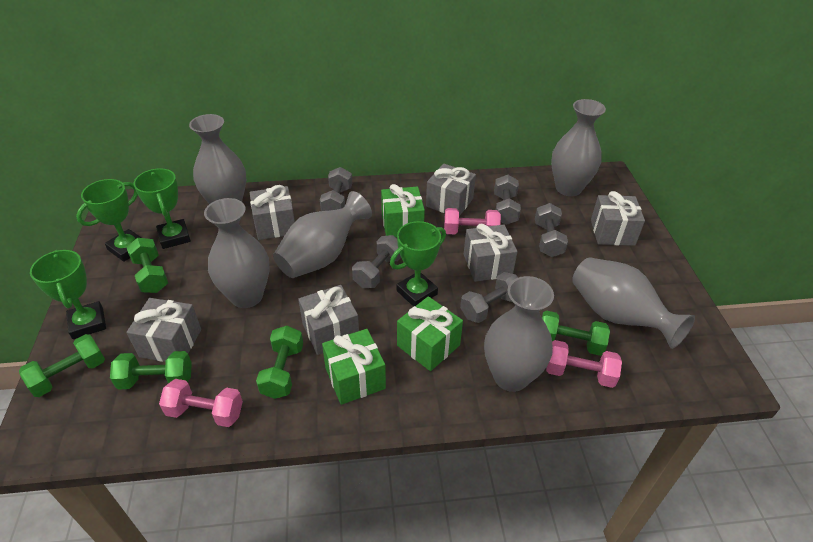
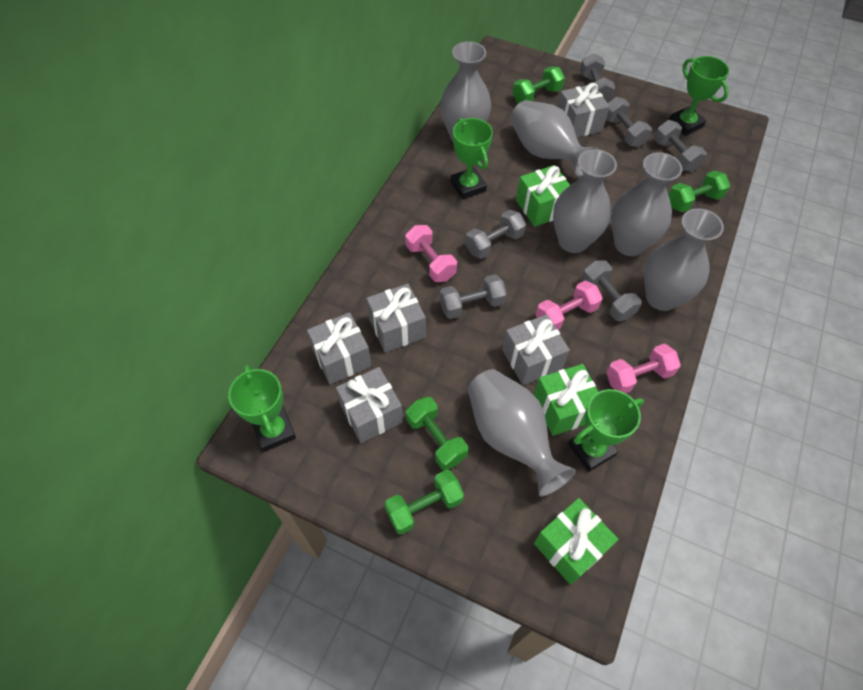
green dumbbell: 5 -> 4
grey dumbbell: 5 -> 6
grey gift: 6 -> 5

